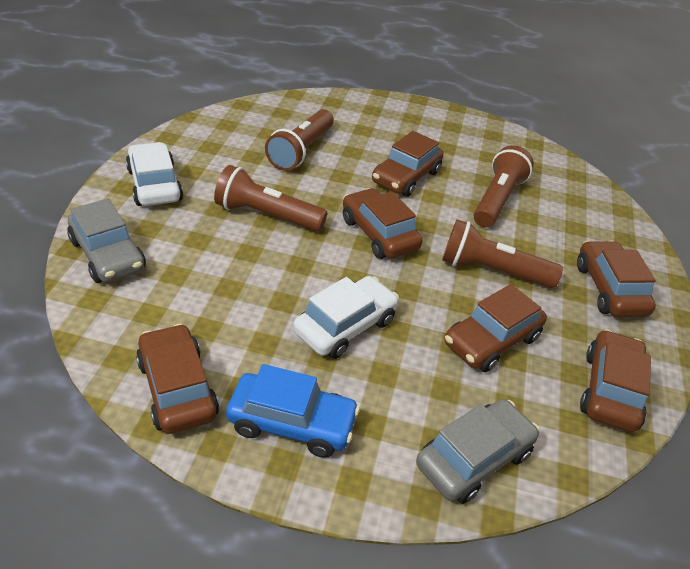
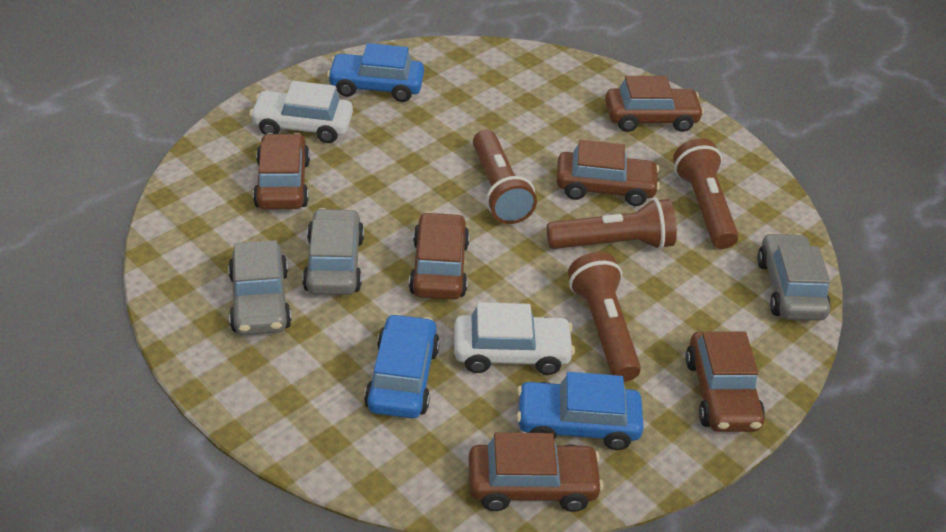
blue car: 1 -> 3
grey car: 2 -> 3

